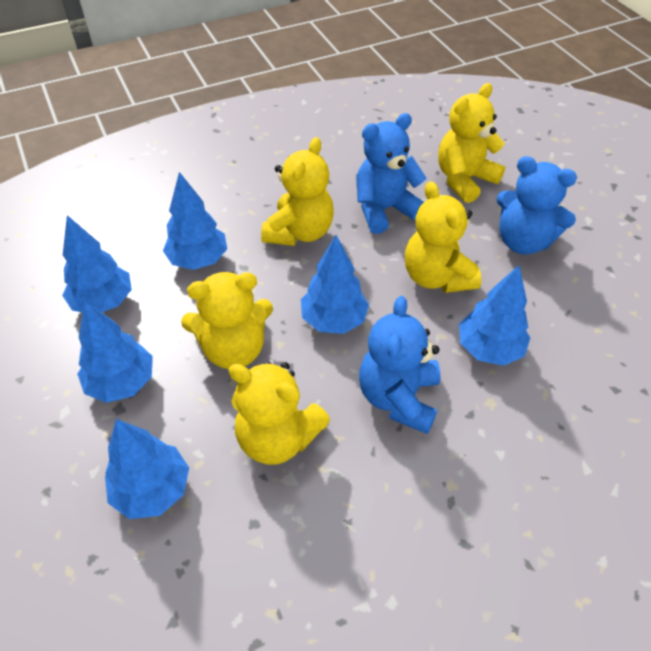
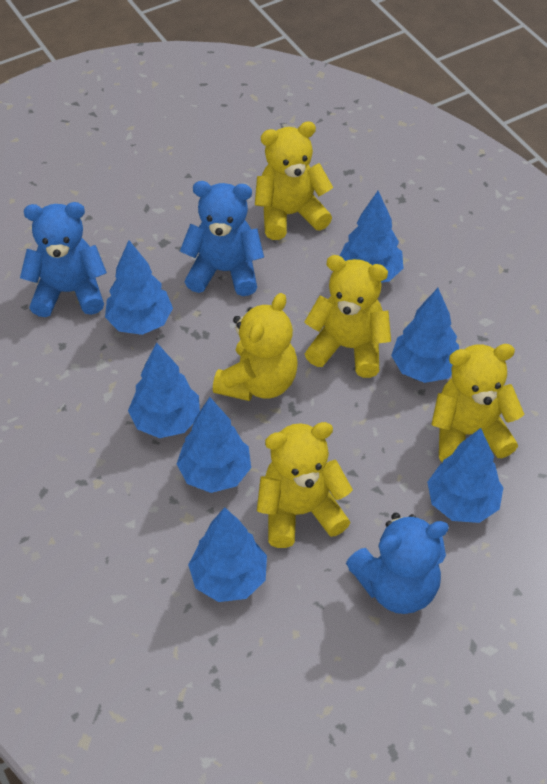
blue tree: 6 -> 7

